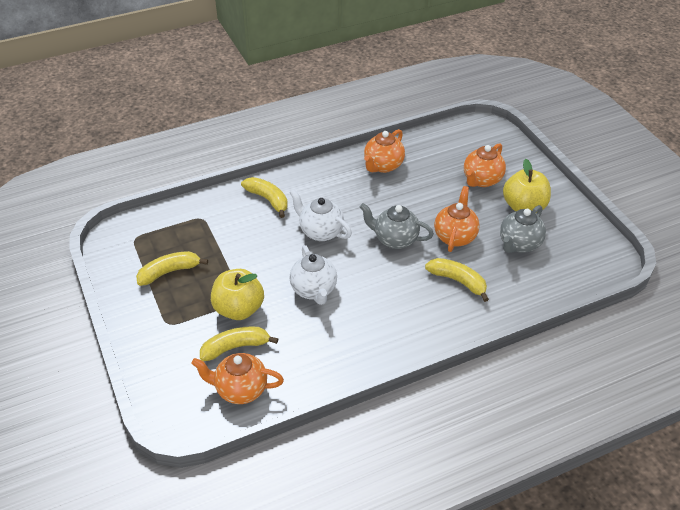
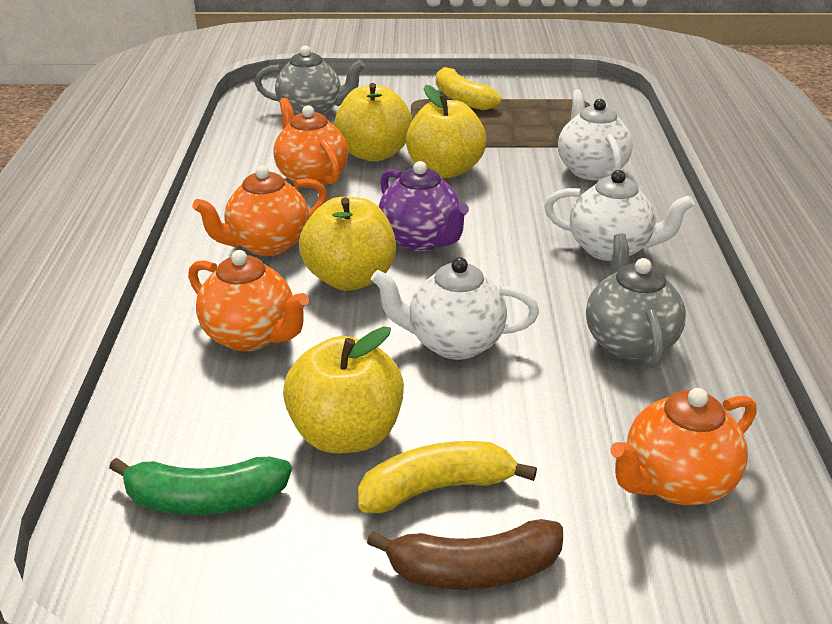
brown banana: 0 -> 1
green banana: 0 -> 1
purple teapot: 0 -> 1
white teapot: 2 -> 3
yellow apple: 2 -> 4
yellow banana: 4 -> 2

